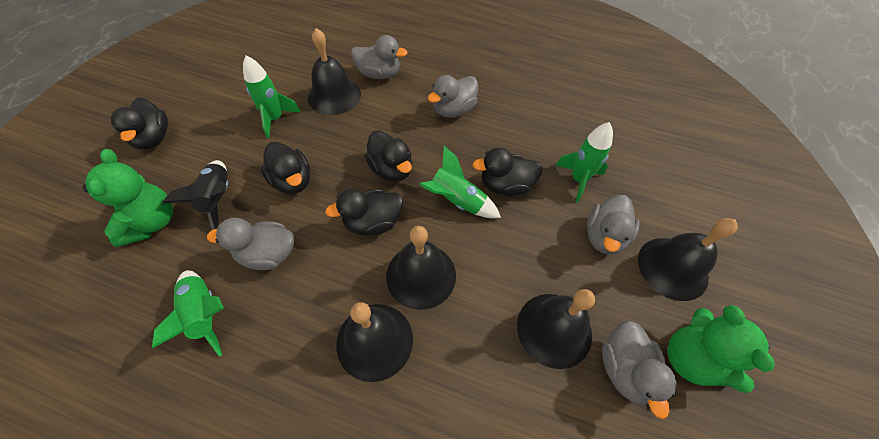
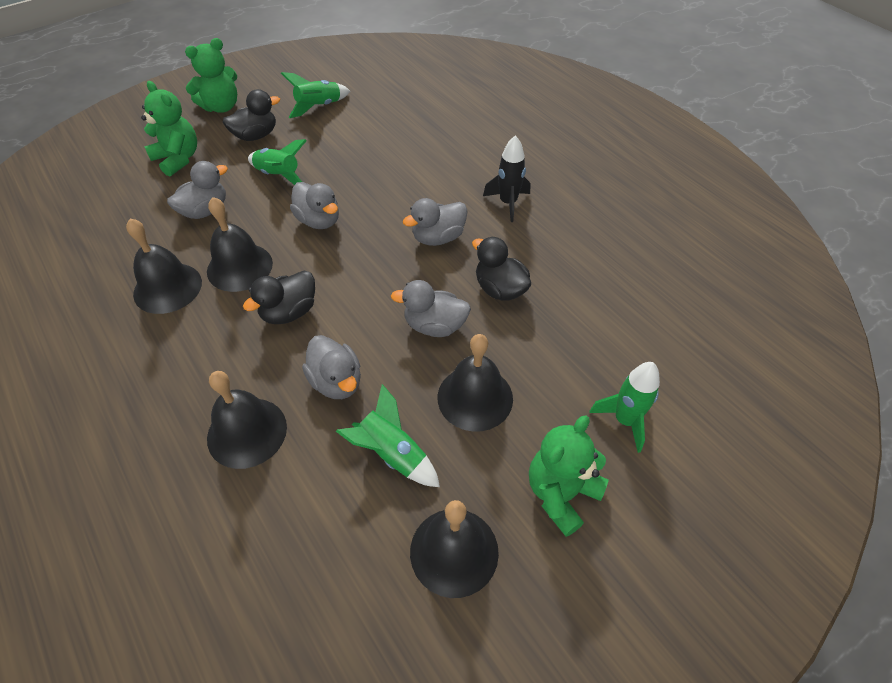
black duck: 5 -> 3
green teddy bear: 2 -> 3

